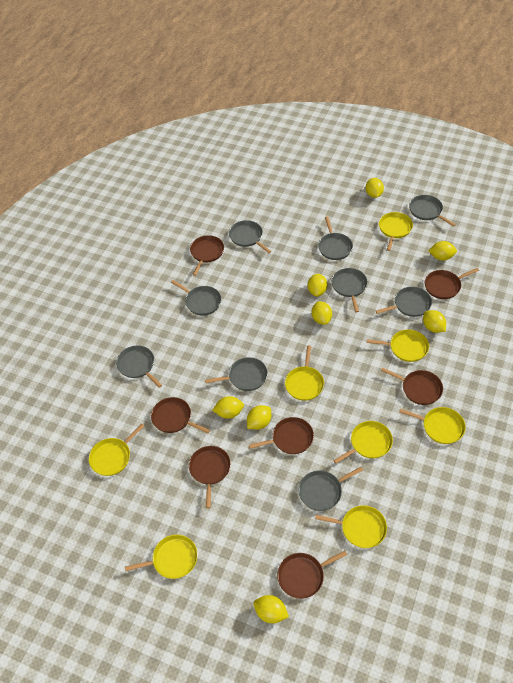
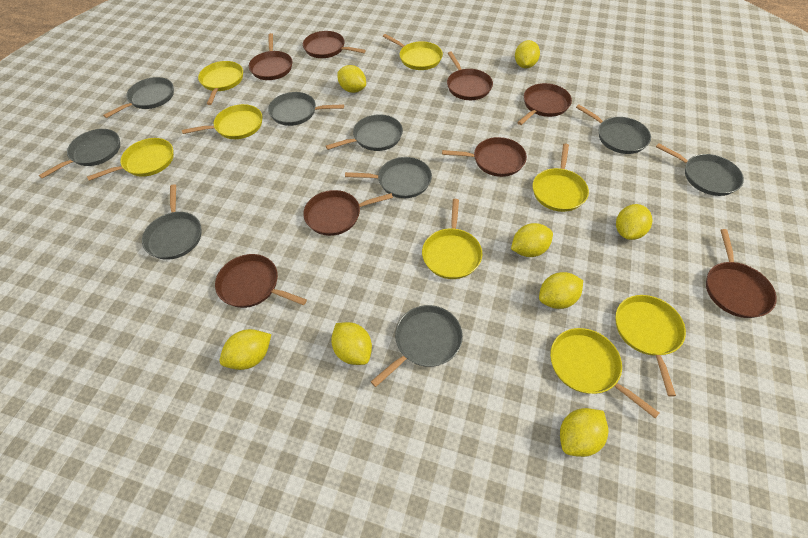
brown pan: 7 -> 8

